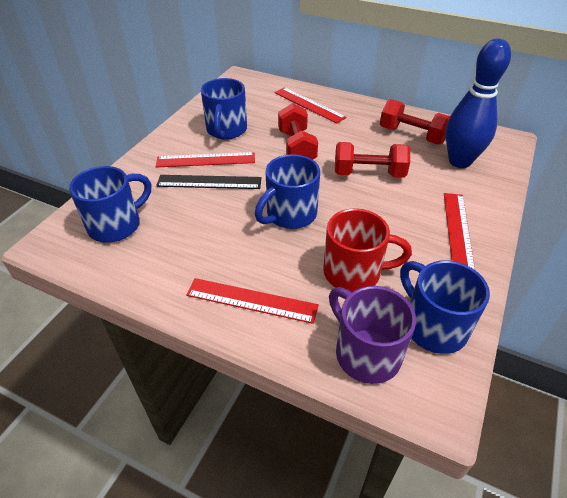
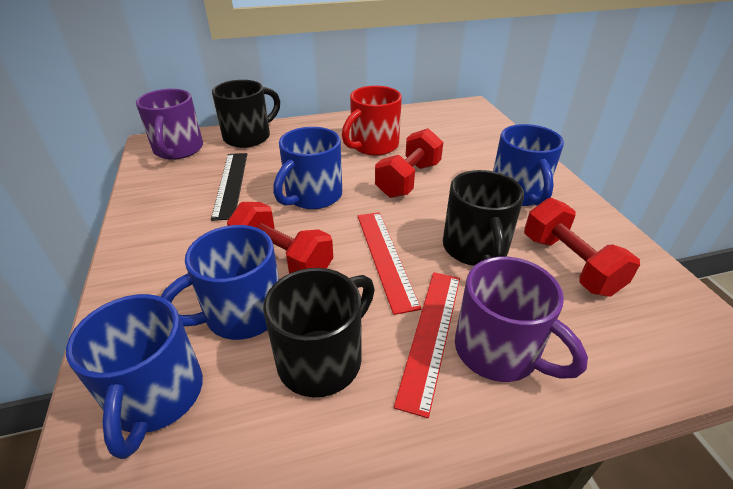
black mug: 0 -> 3
blue bowling pin: 1 -> 0
purple mug: 1 -> 2
red ruler: 4 -> 2

